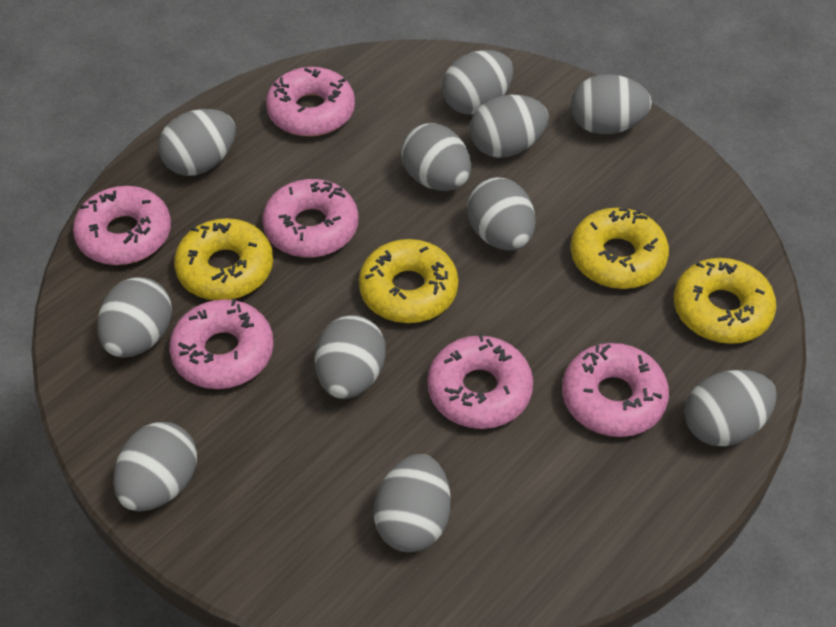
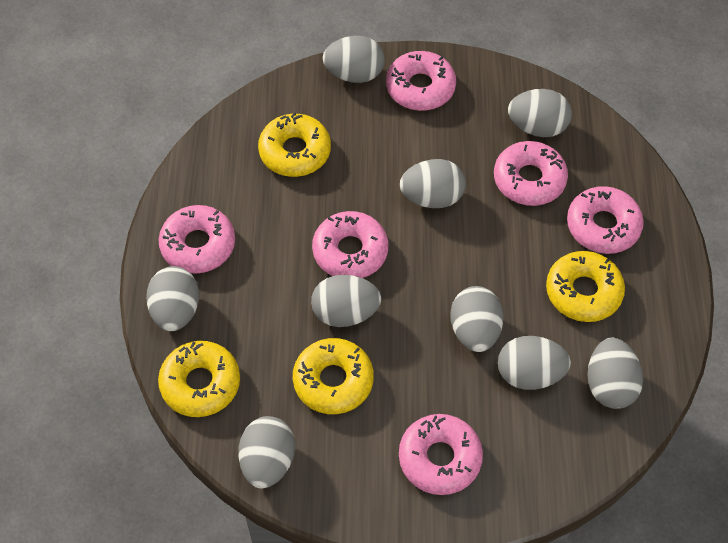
grey egg: 11 -> 9

